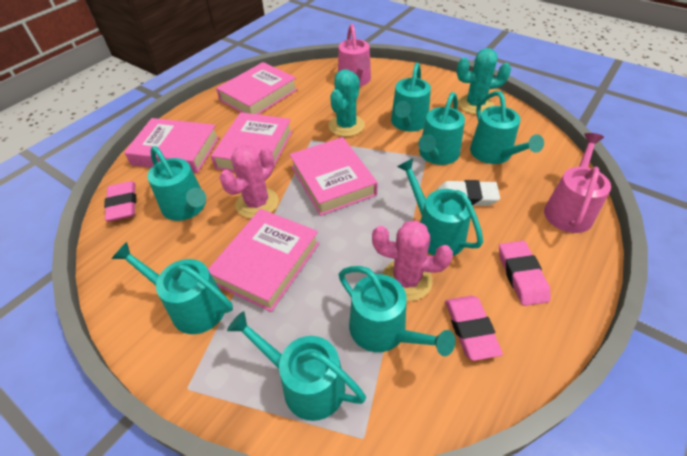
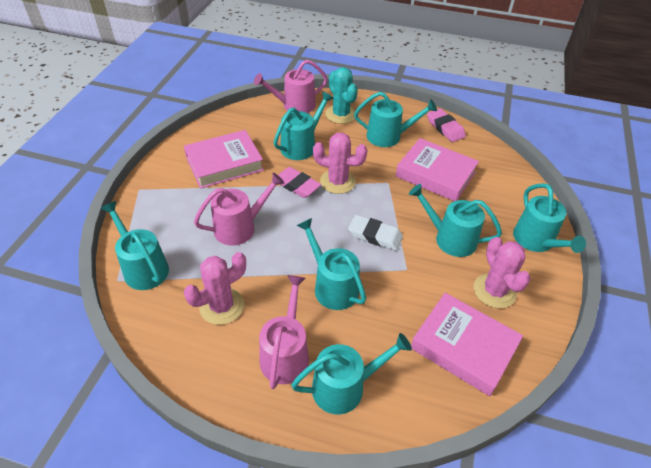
pink book: 5 -> 3
pink cactus: 2 -> 3
pink eraser: 3 -> 2
pink watering can: 2 -> 3
turquoise cactus: 2 -> 1
turquoise watering can: 8 -> 7

